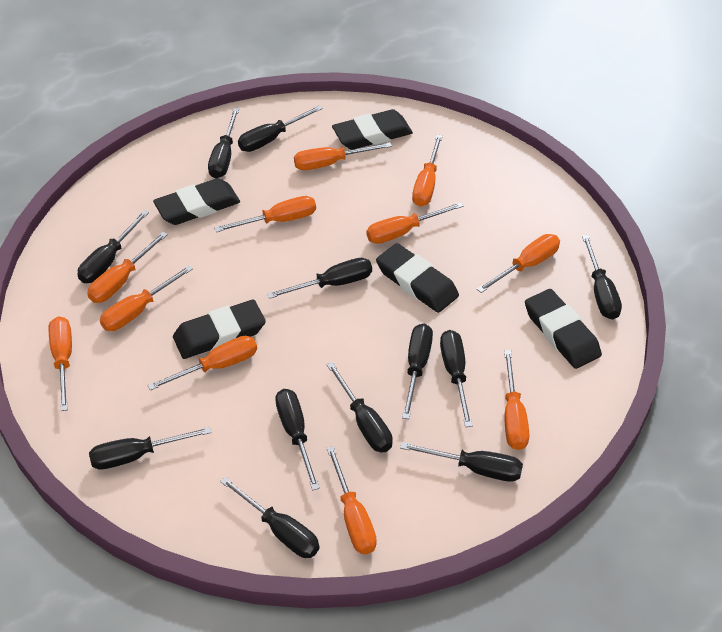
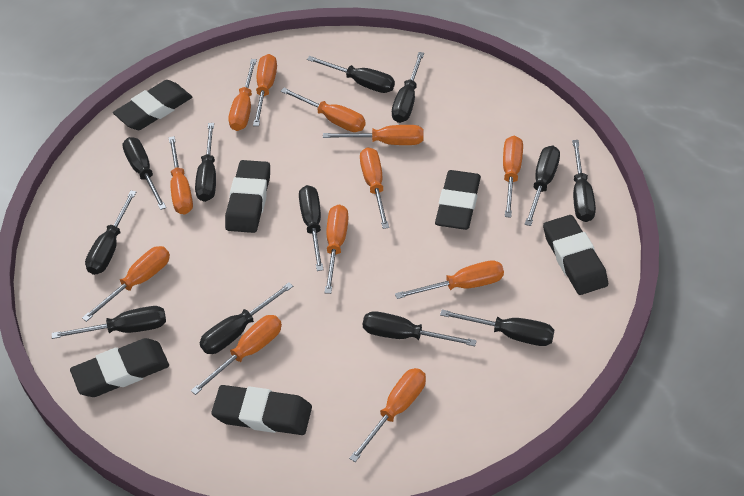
black eraser: 5 -> 6
orange screwdriver: 11 -> 12

